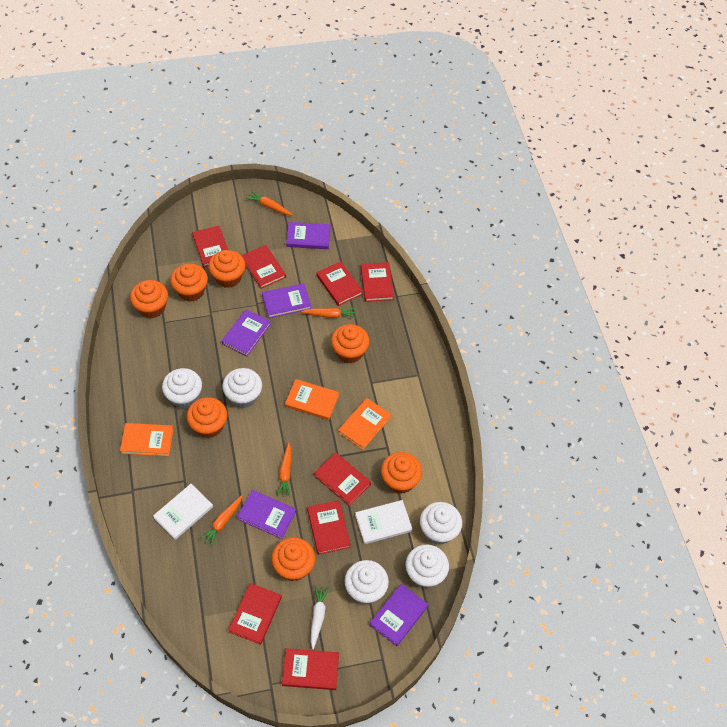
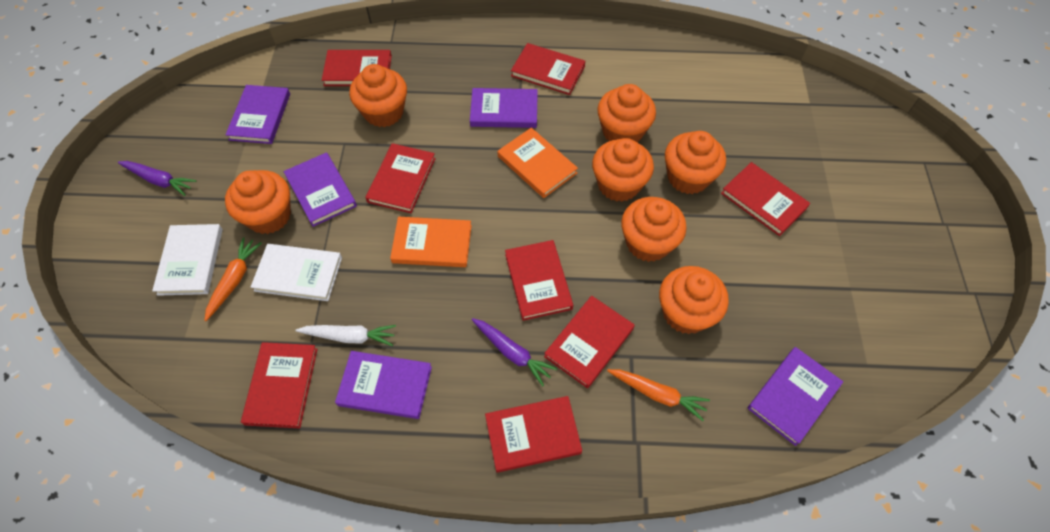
orange book: 3 -> 2
orange carrot: 4 -> 2
purple carrot: 0 -> 2
white cupcake: 5 -> 0

